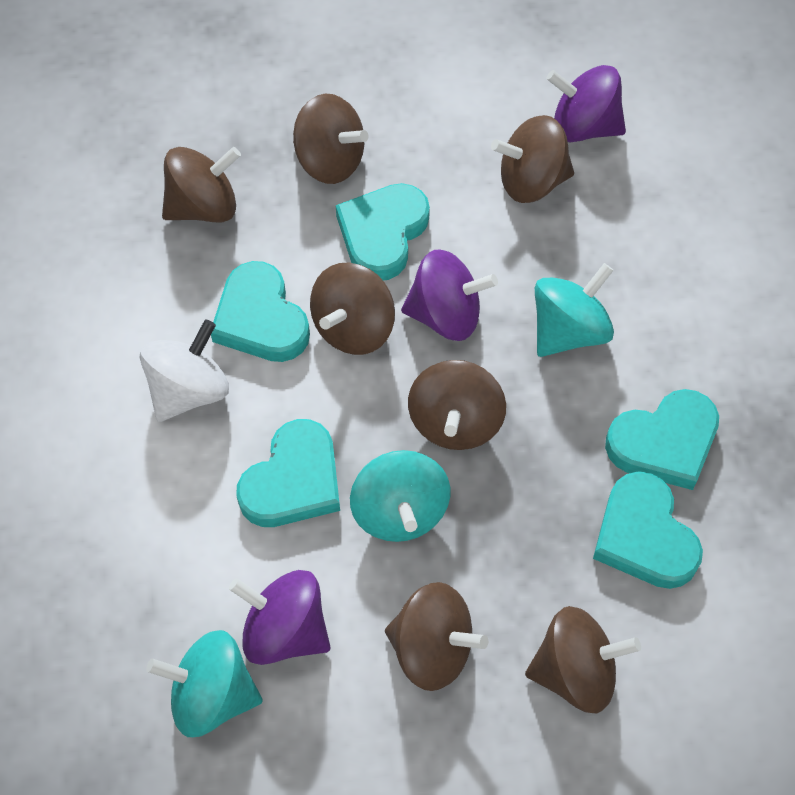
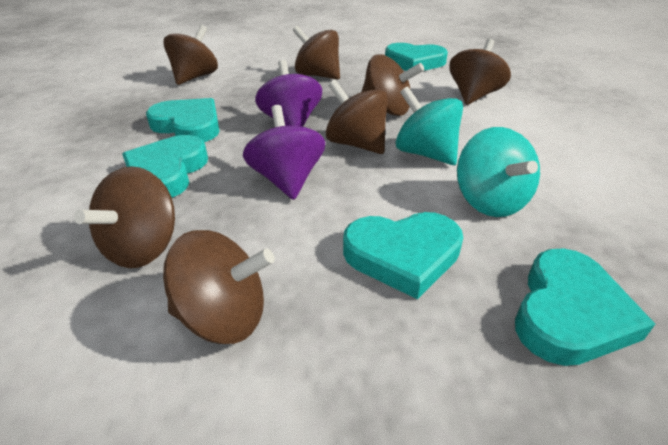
purple spinning top: 3 -> 2
turquoise spinning top: 3 -> 2
white spinning top: 1 -> 0

